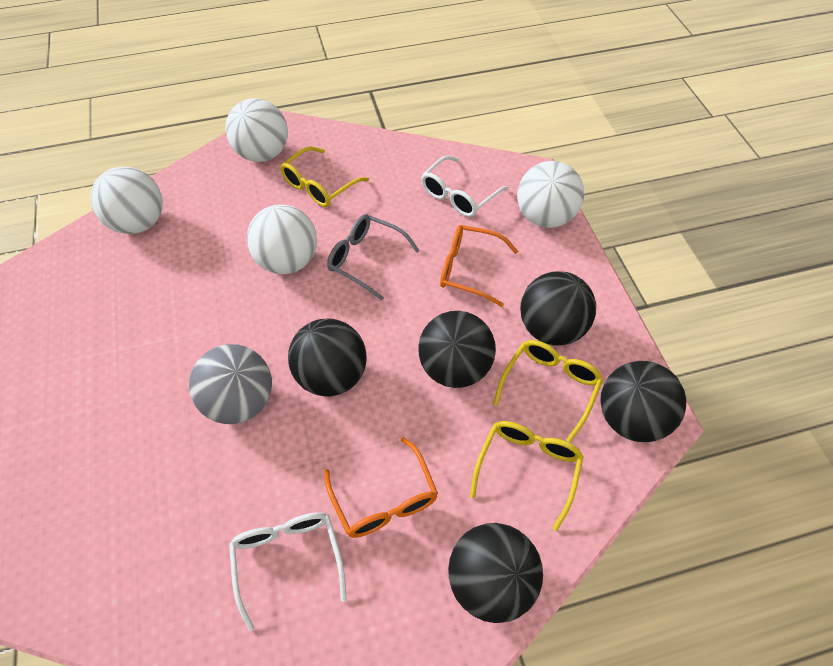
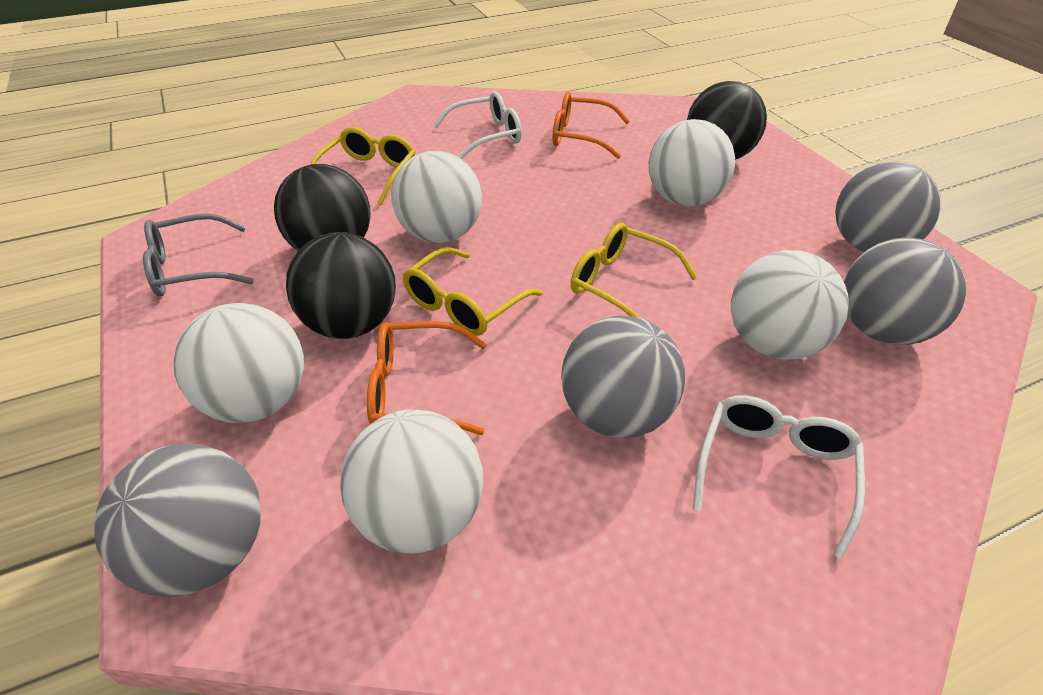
black ball: 5 -> 3
grey ball: 1 -> 4
white ball: 4 -> 5

